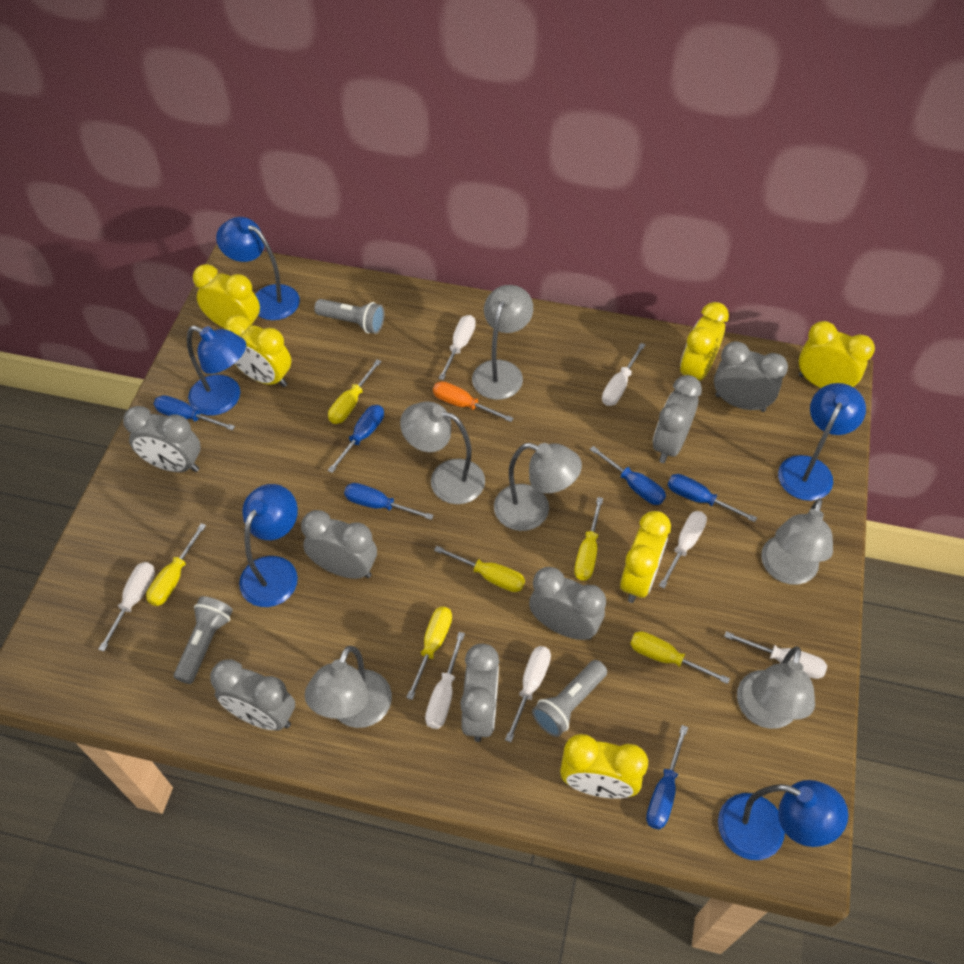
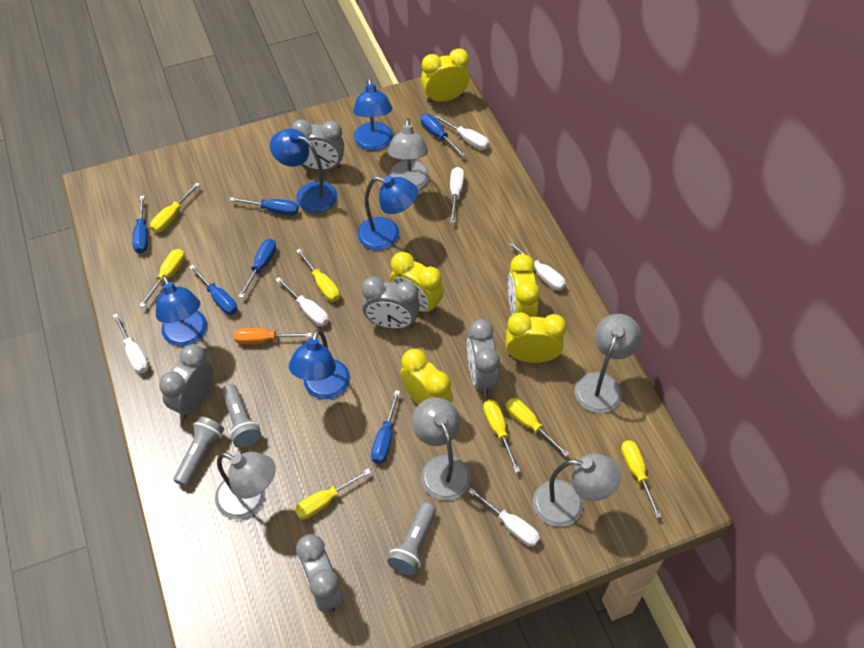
grey clock: 7 -> 5
grey lamp: 6 -> 5
white screwdriver: 7 -> 6
yellow clock: 6 -> 5
yellow screwdriver: 6 -> 7

